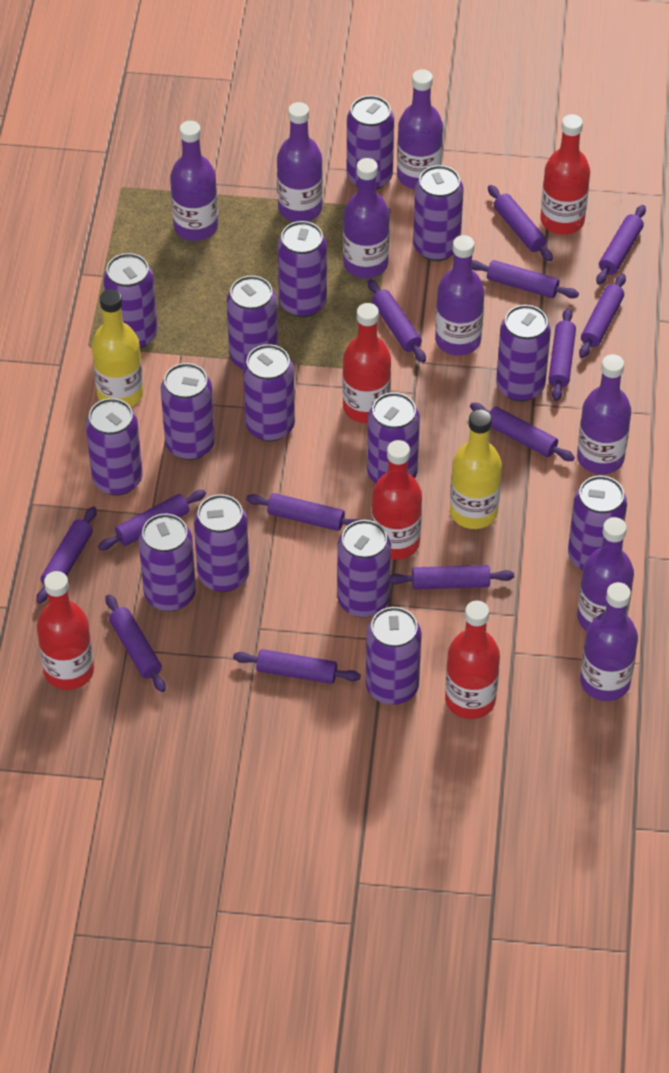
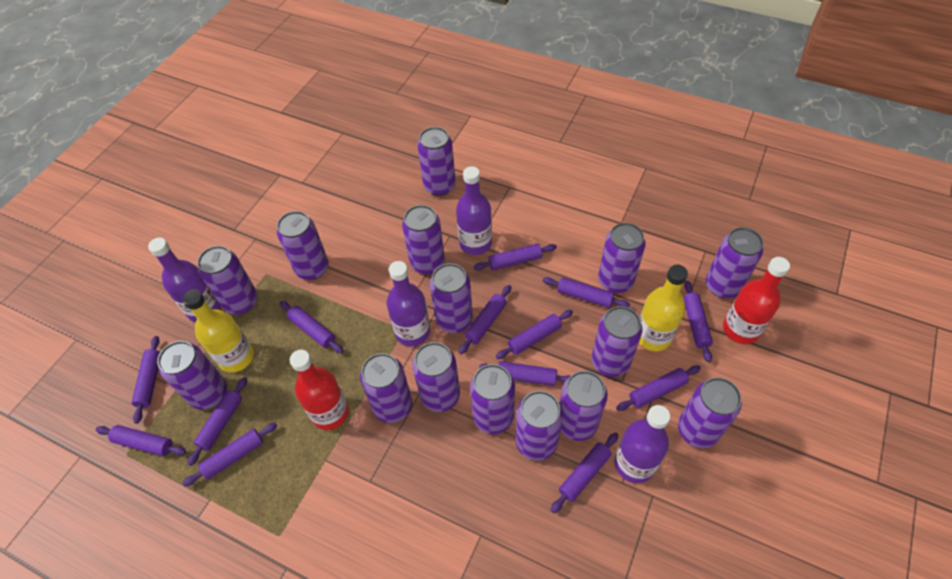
purple bottle: 8 -> 4
red bottle: 5 -> 2

